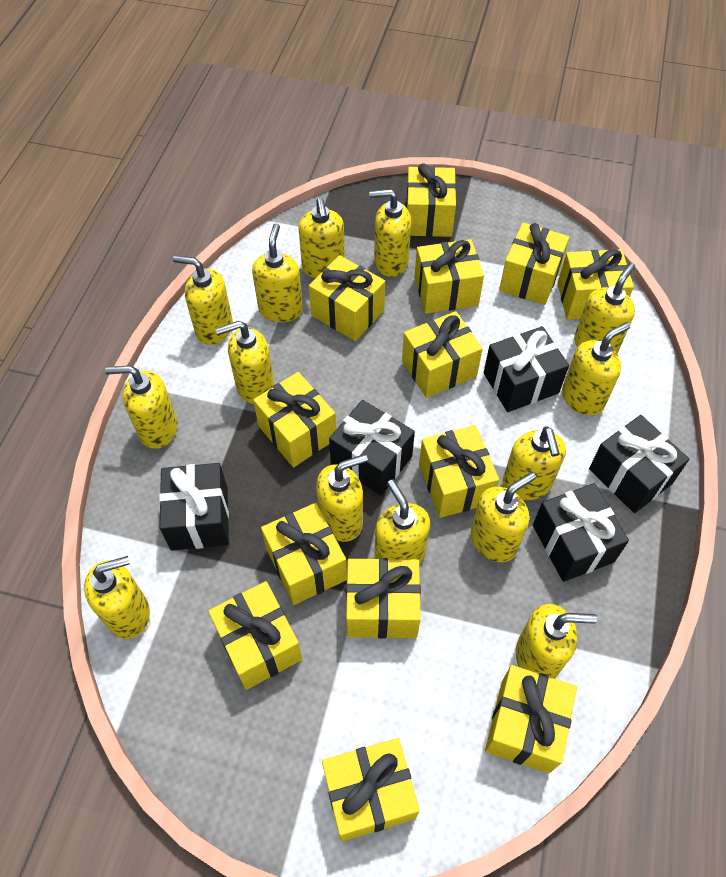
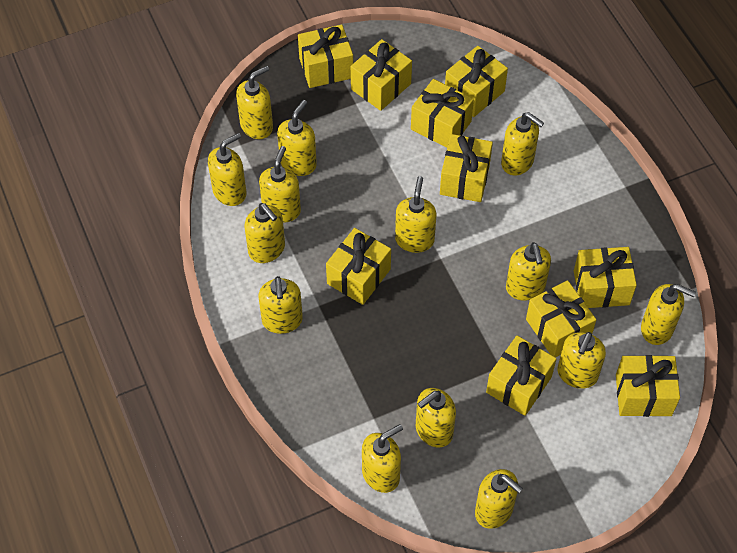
black gift: 5 -> 0
yellow gift: 13 -> 10

